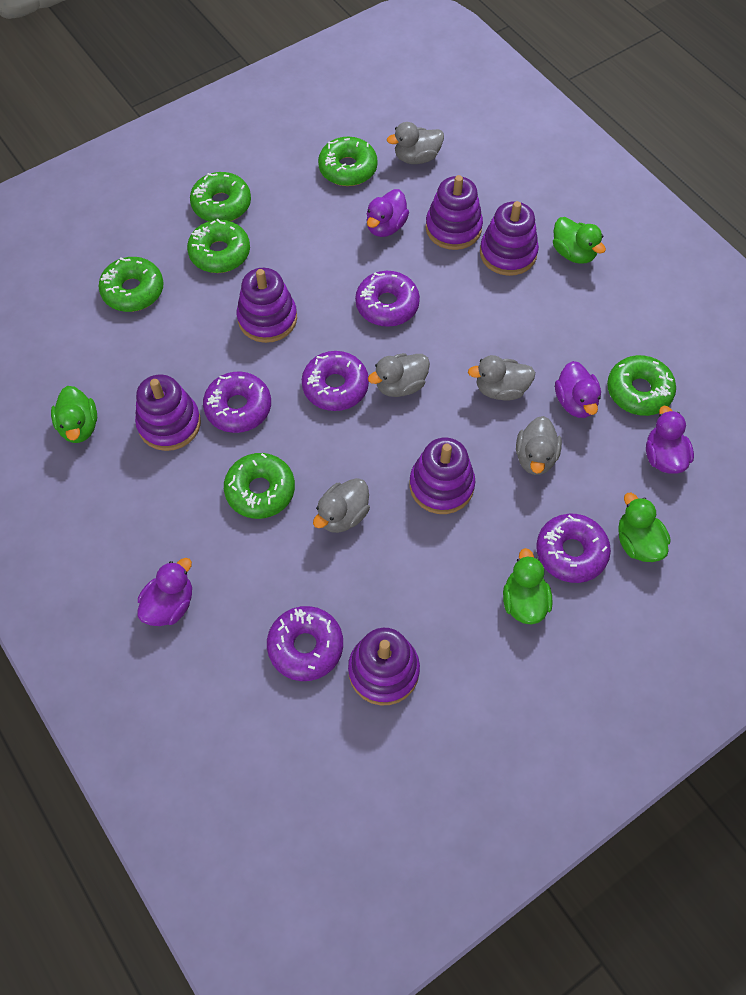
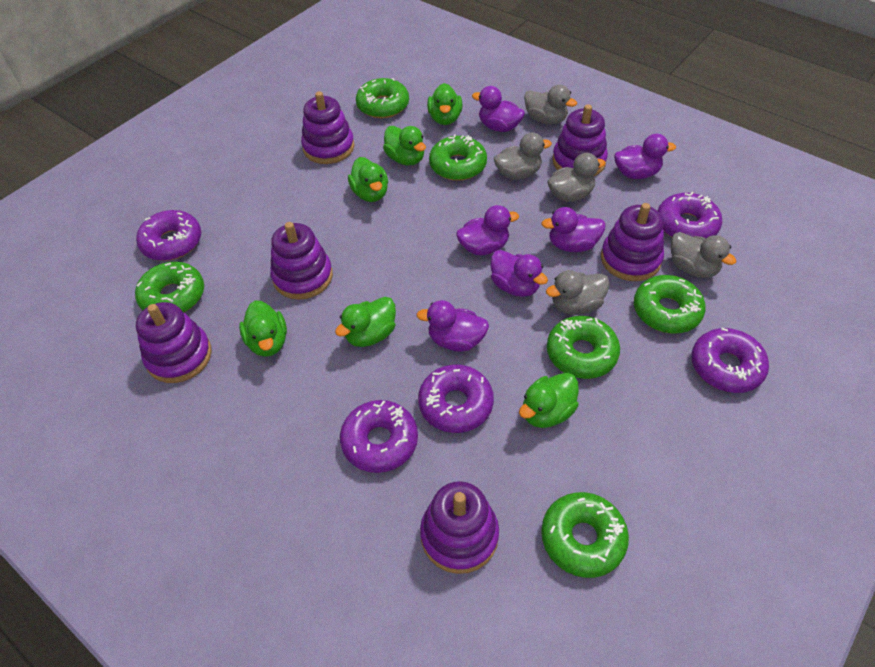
green duck: 4 -> 6
purple duck: 4 -> 6

